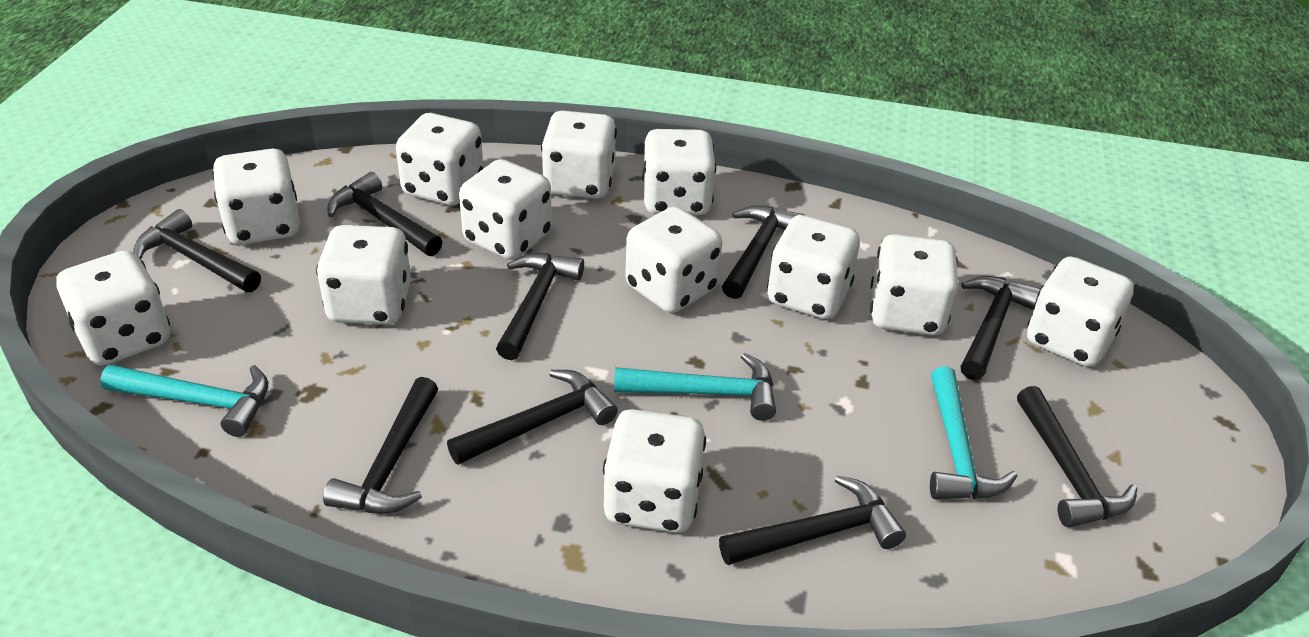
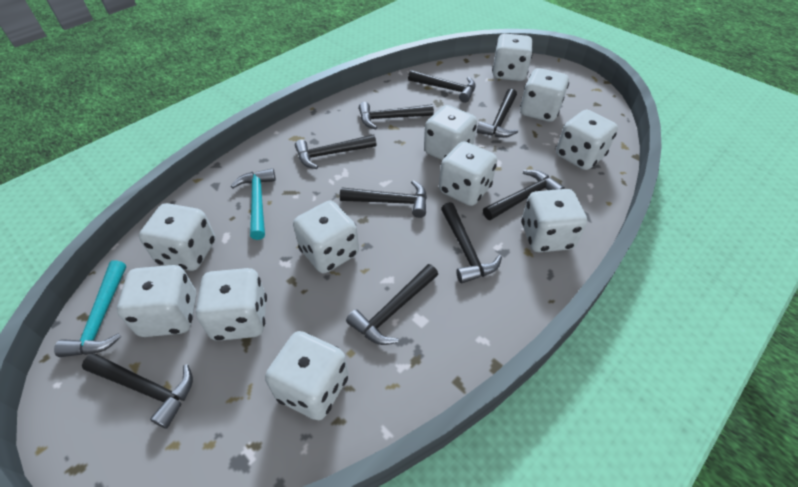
turquoise hammer: 3 -> 2
white dice: 12 -> 11

